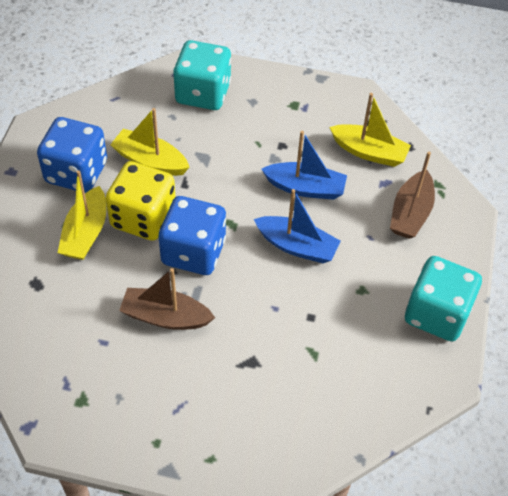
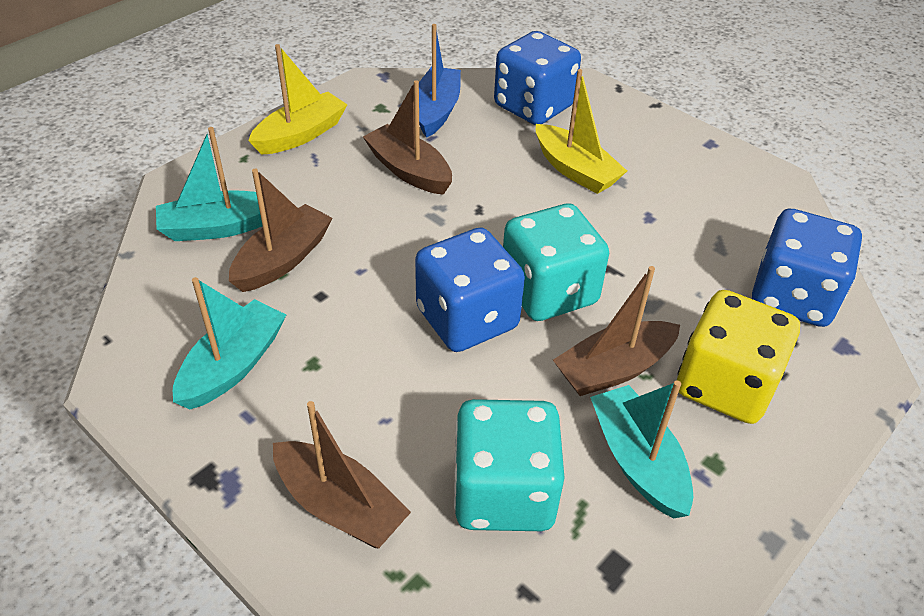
blue boat: 2 -> 1
blue dice: 2 -> 3
brown boat: 2 -> 4
turquoise boat: 0 -> 3
yellow boat: 3 -> 2

